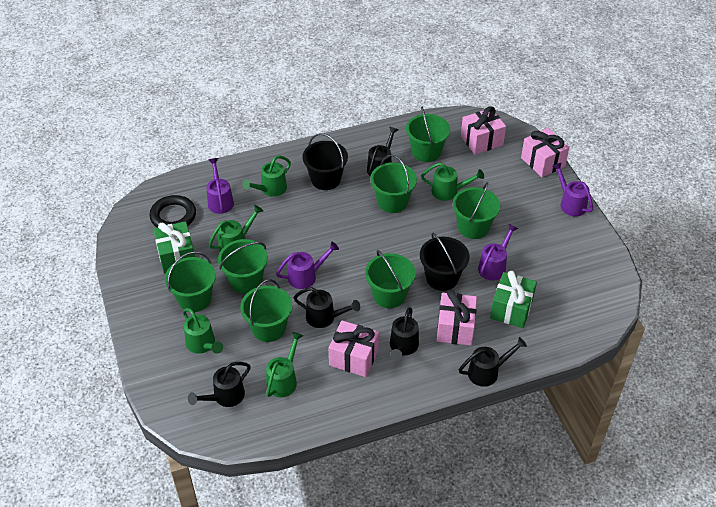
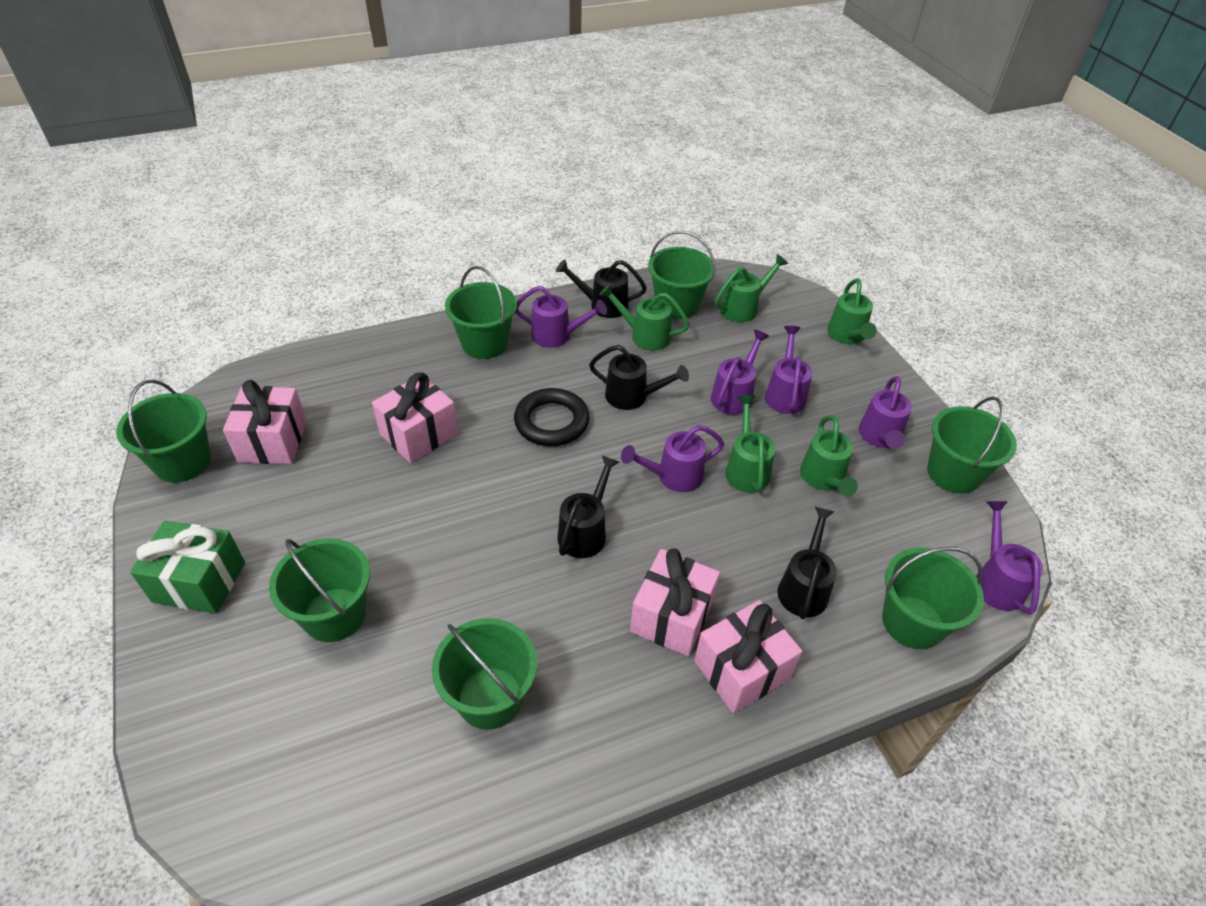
black bucket: 2 -> 0
black watering can: 5 -> 4
green gift: 2 -> 1
purple watering can: 4 -> 6

